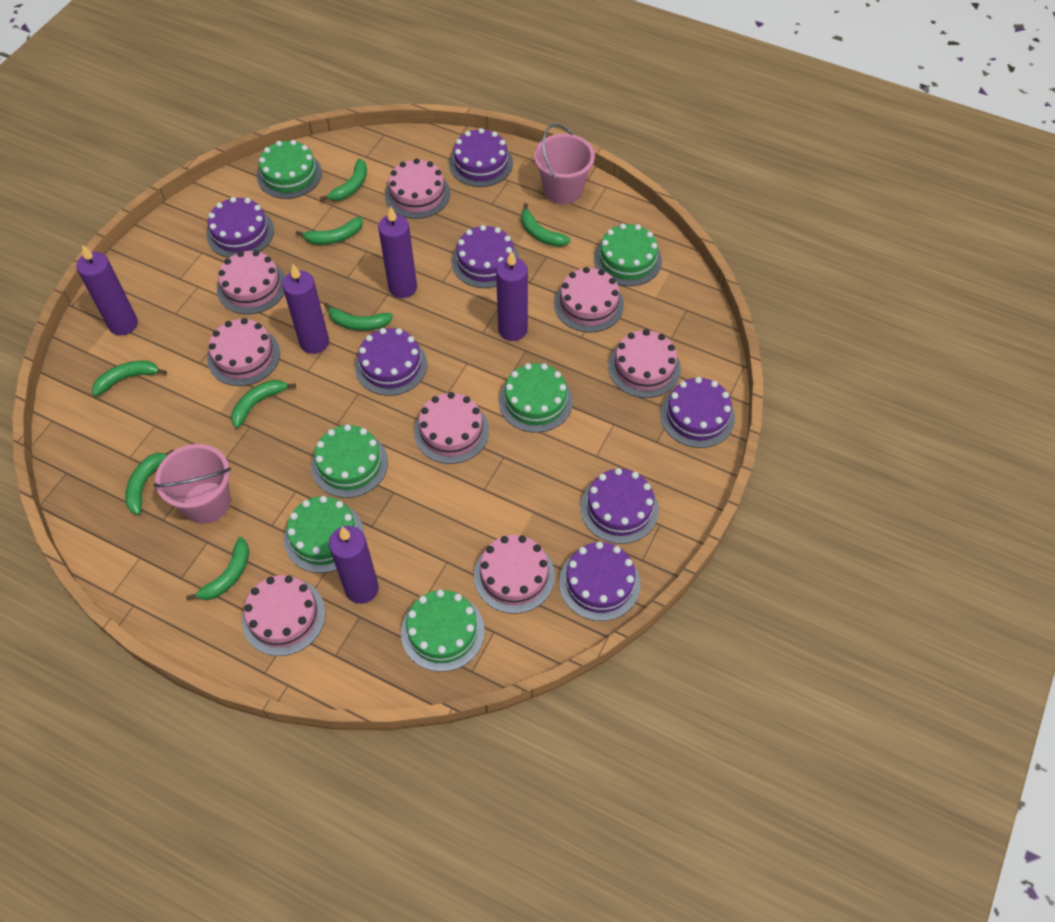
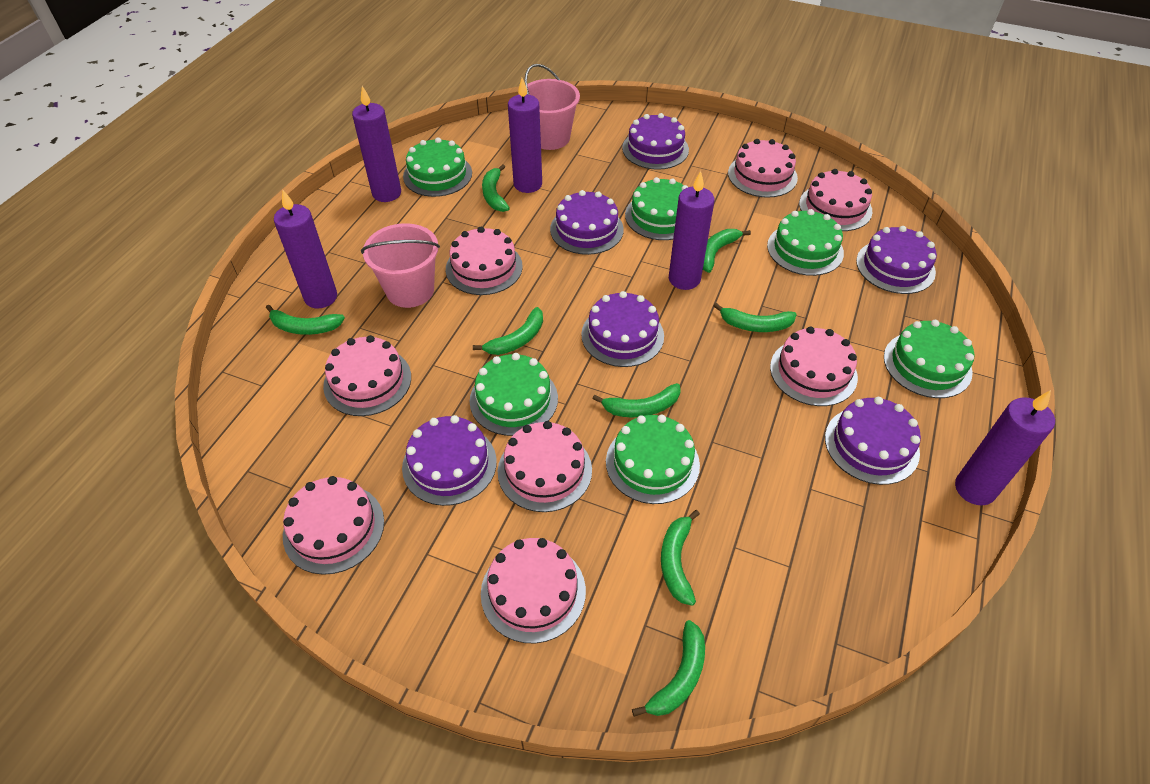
purple cake: 7 -> 6

